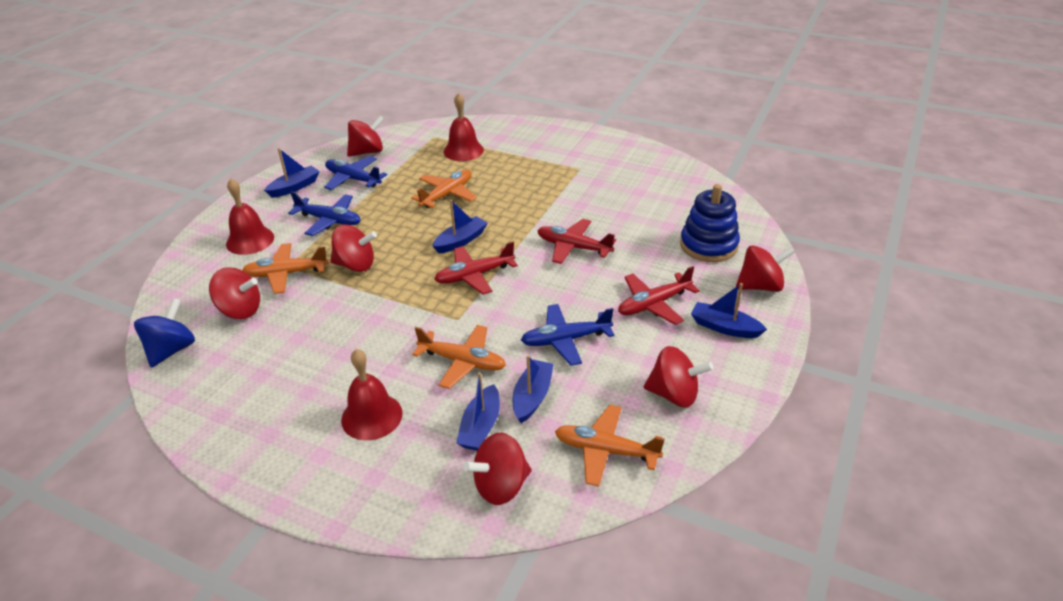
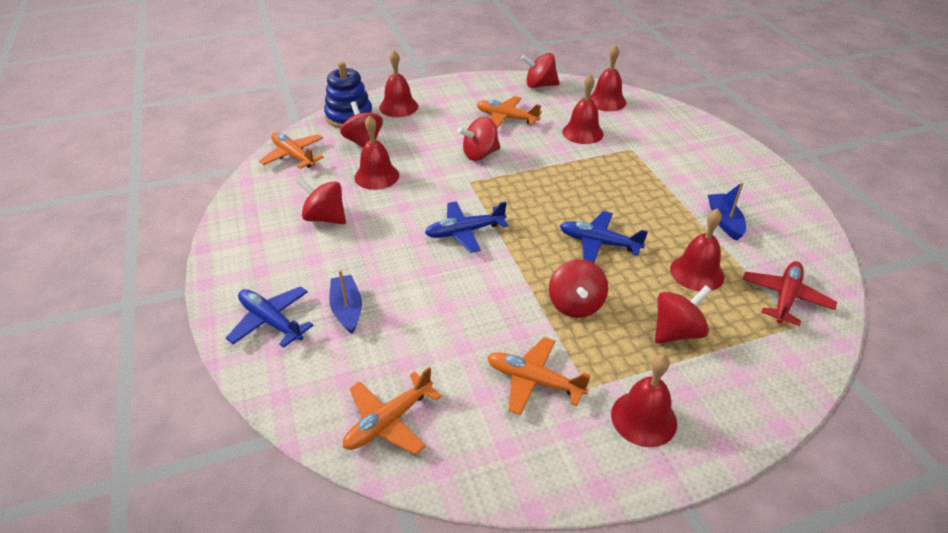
blue boat: 5 -> 2
blue spinning top: 1 -> 0
red bell: 3 -> 6
red plane: 3 -> 1

